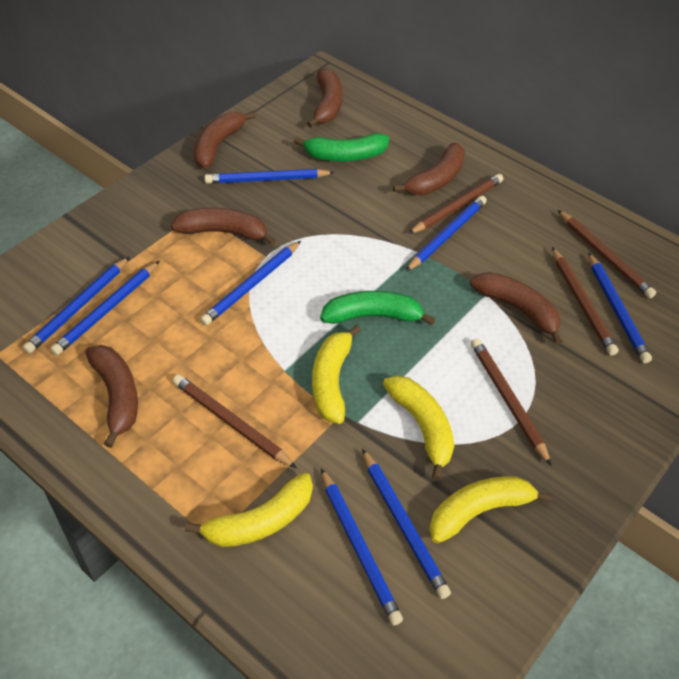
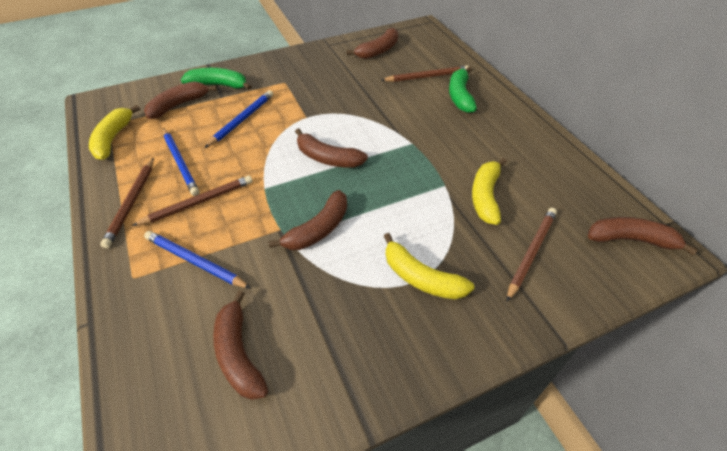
blue pencil: 8 -> 3
brown pencil: 5 -> 4
yellow banana: 4 -> 3

